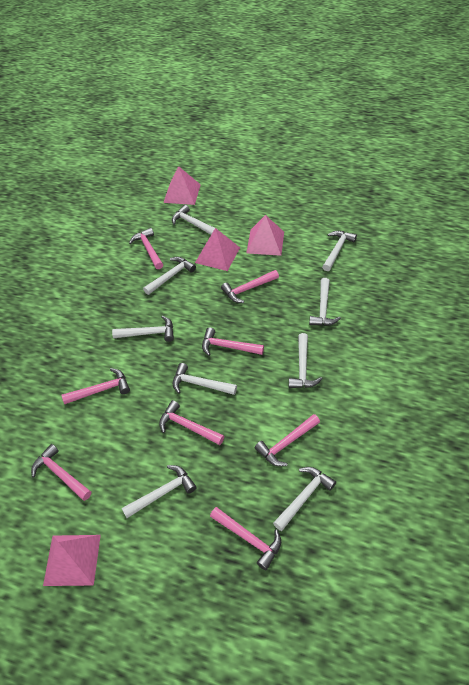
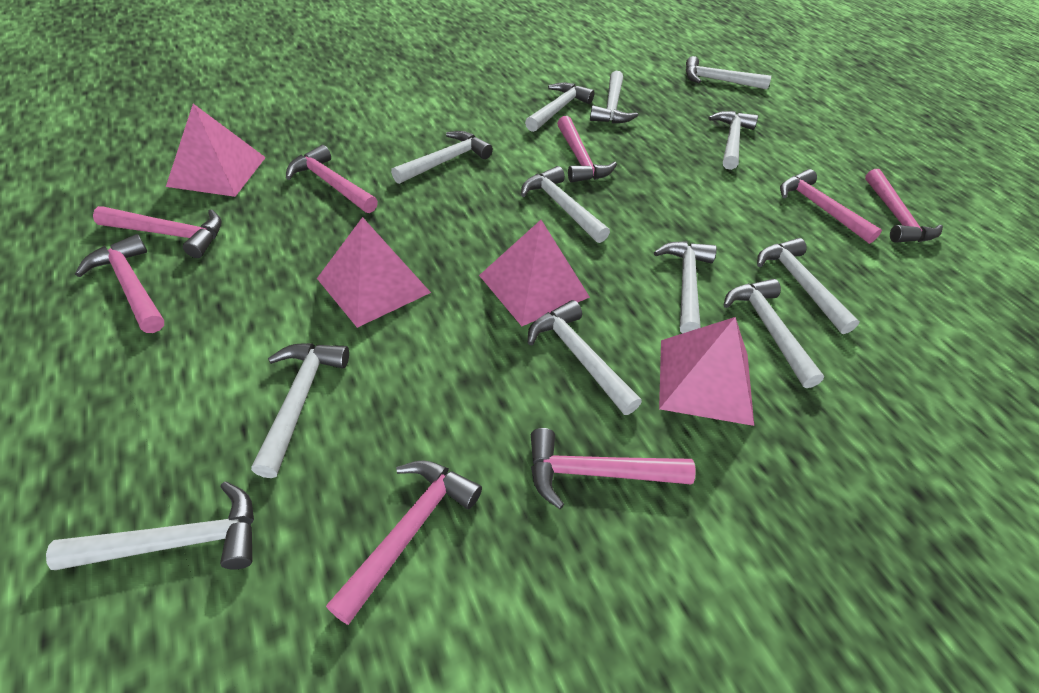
white hammer: 9 -> 12

